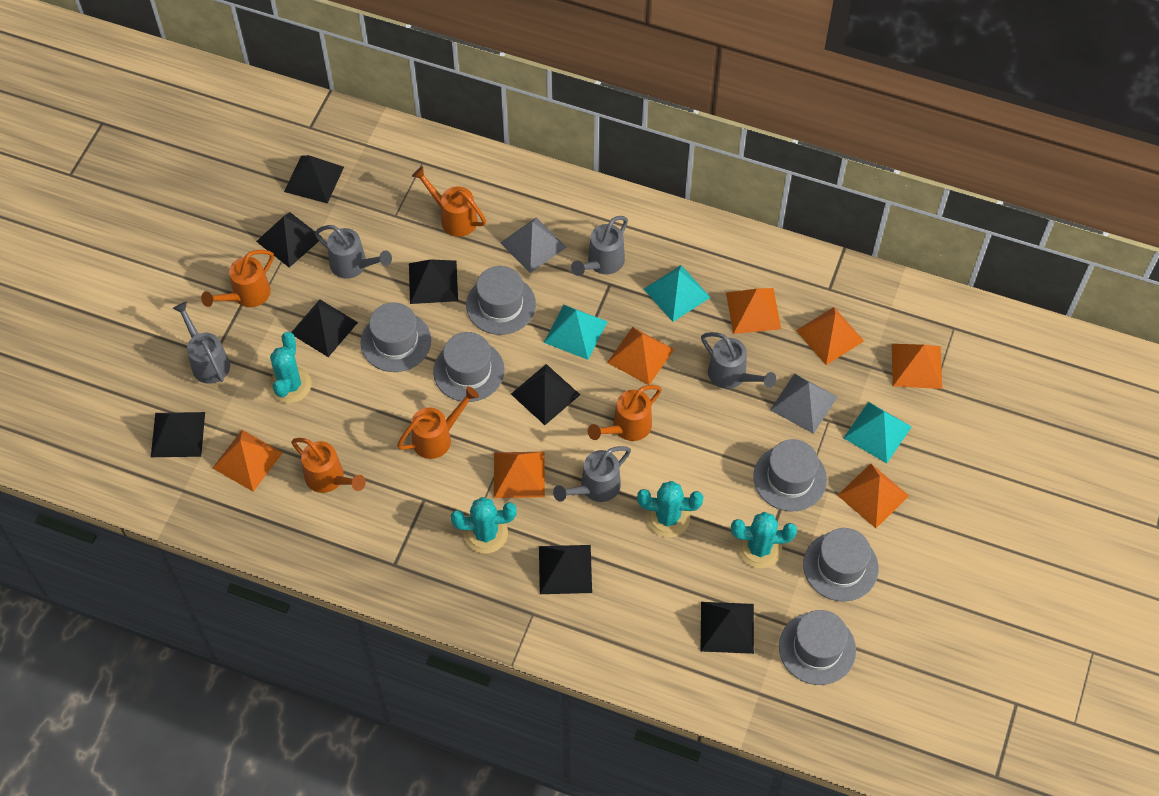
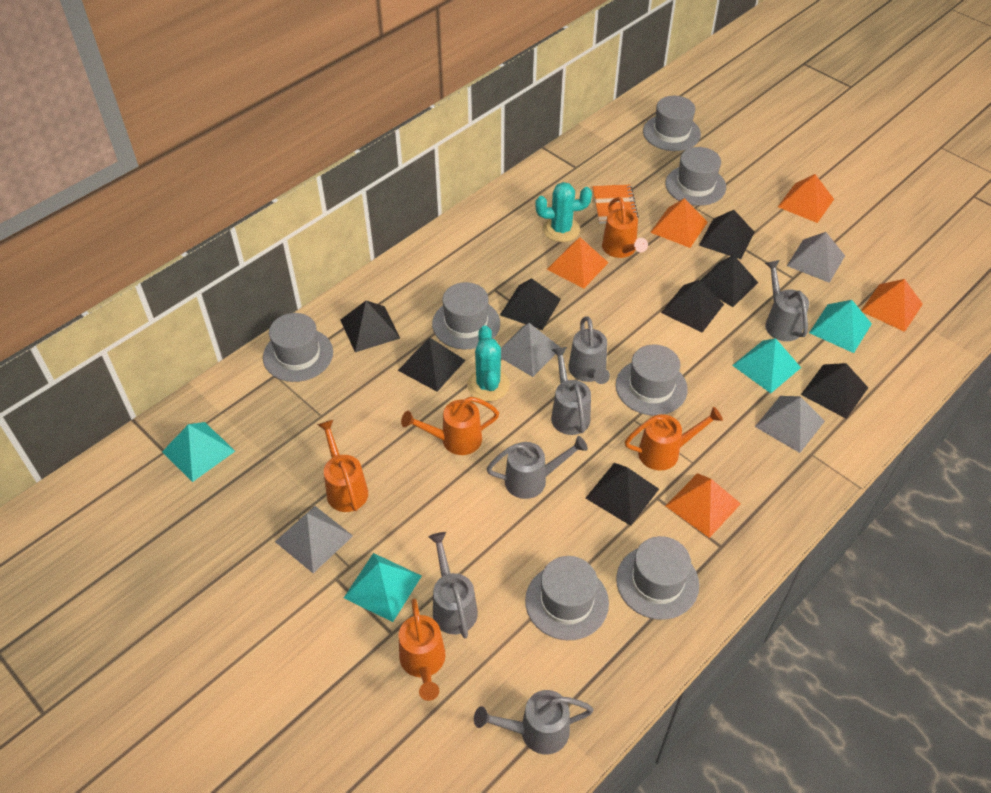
grey hat: 6 -> 7
grey pyramid: 2 -> 4
grey watering can: 5 -> 6
orange notebook: 0 -> 1
orange pyramid: 7 -> 5
turquoise cactus: 4 -> 2
turquoise pyramid: 3 -> 4

